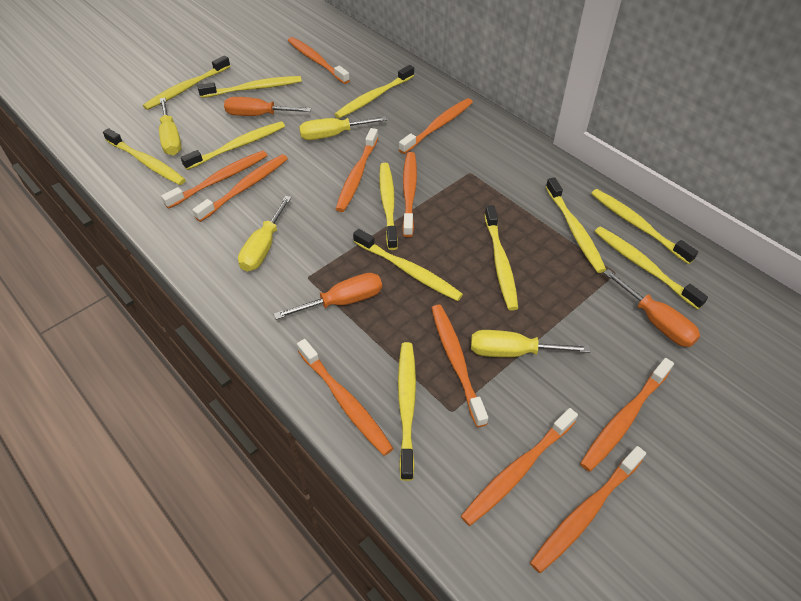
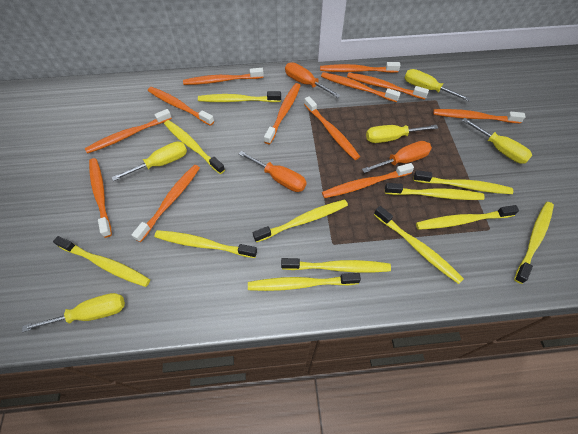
orange toothbrush: 11 -> 12
yellow screwdriver: 4 -> 5

